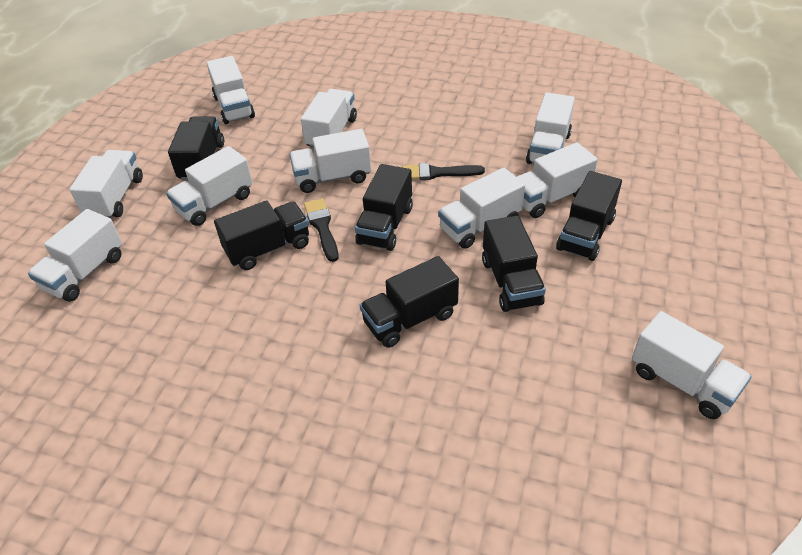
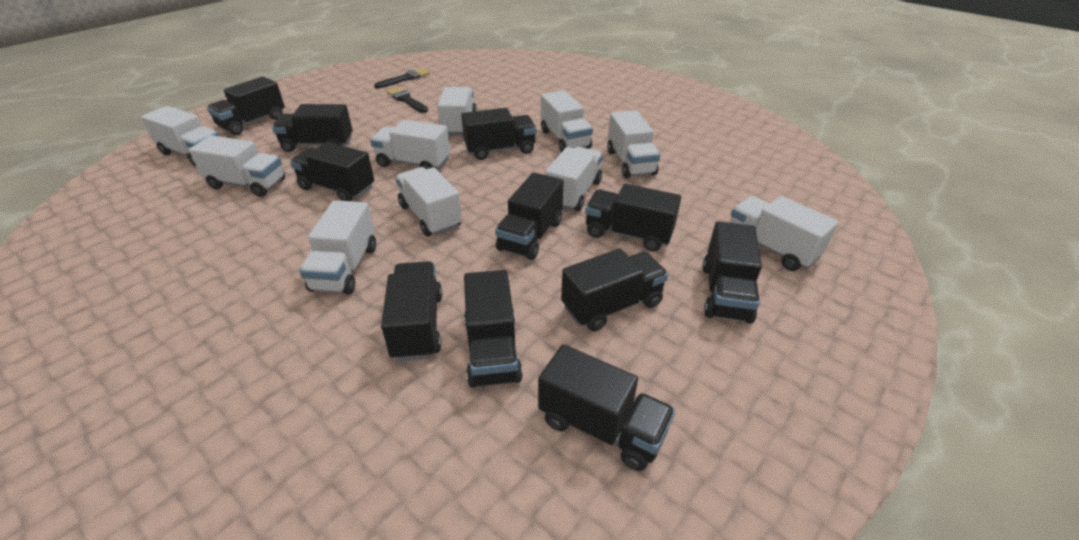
black truck: 6 -> 11

